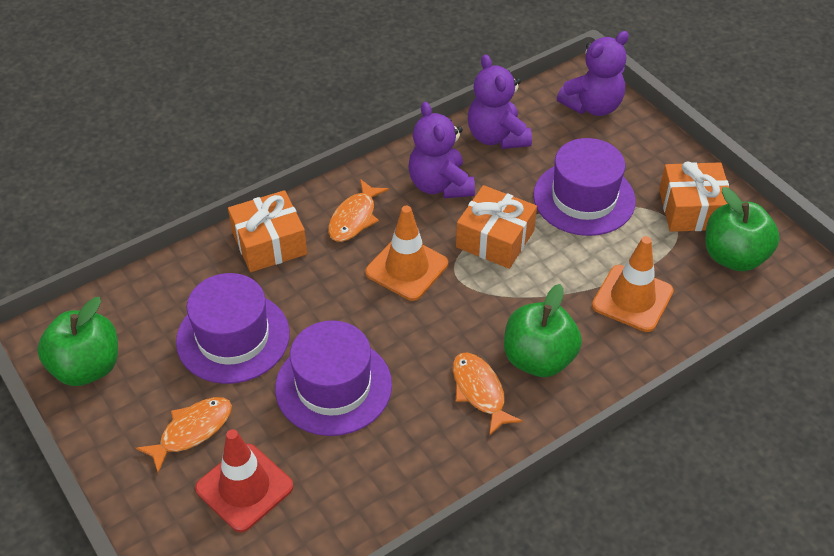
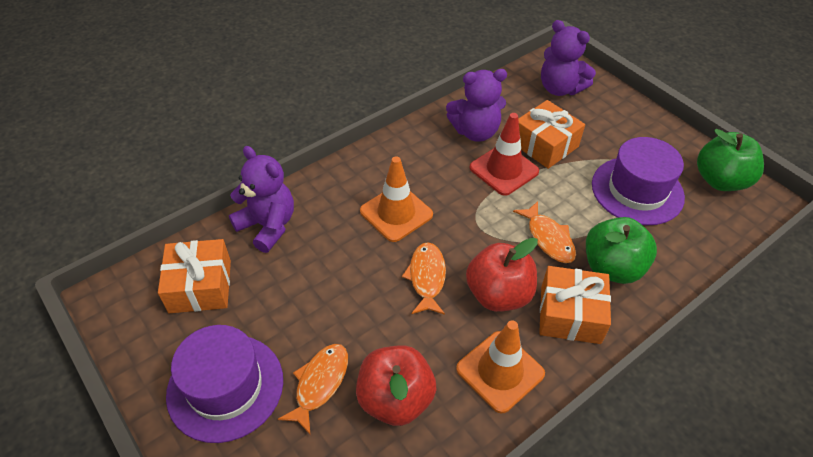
green apple: 3 -> 2
purple hat: 3 -> 2
red apple: 0 -> 2

